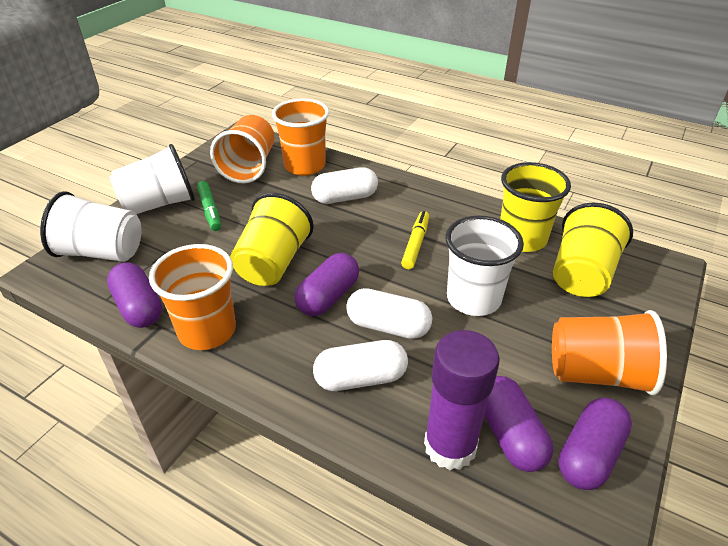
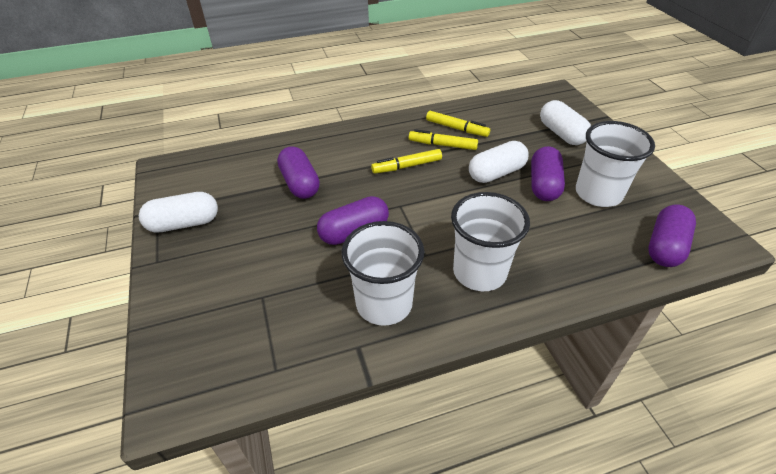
green marker: 1 -> 0
orange cup: 4 -> 0
purple glue stick: 1 -> 0
yellow cup: 3 -> 0
yellow marker: 1 -> 3

